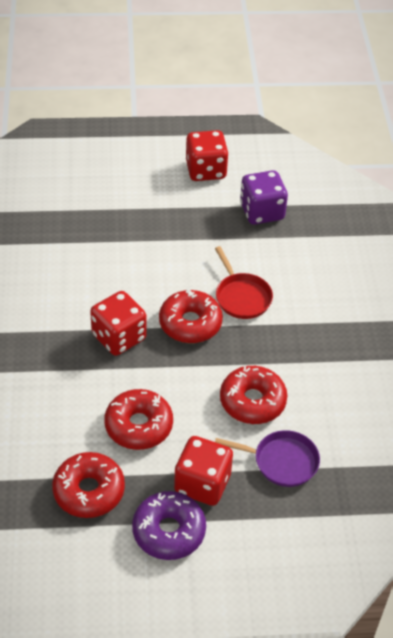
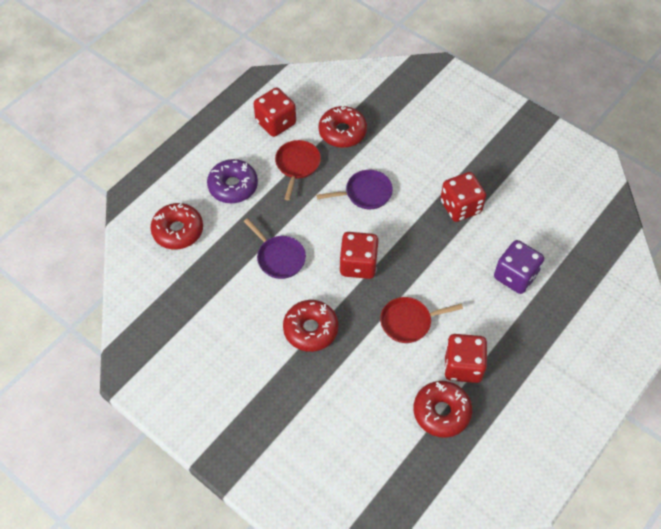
purple pan: 1 -> 2
red dice: 3 -> 4
red pan: 1 -> 2

